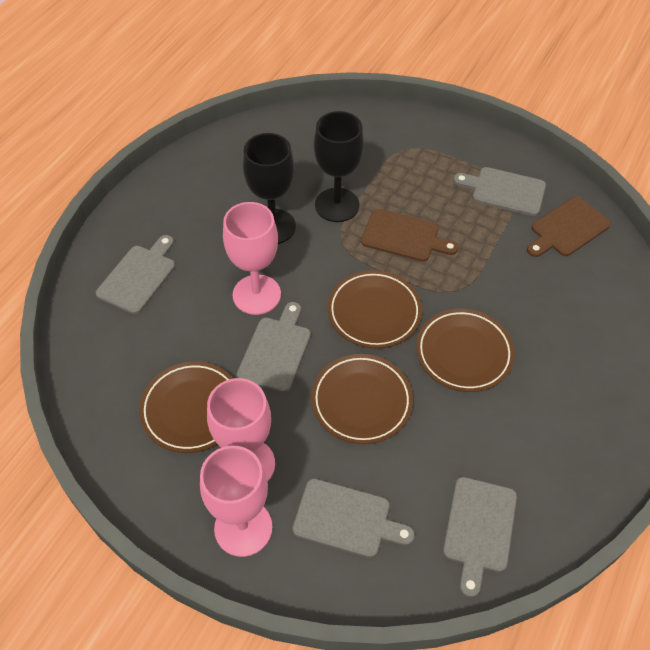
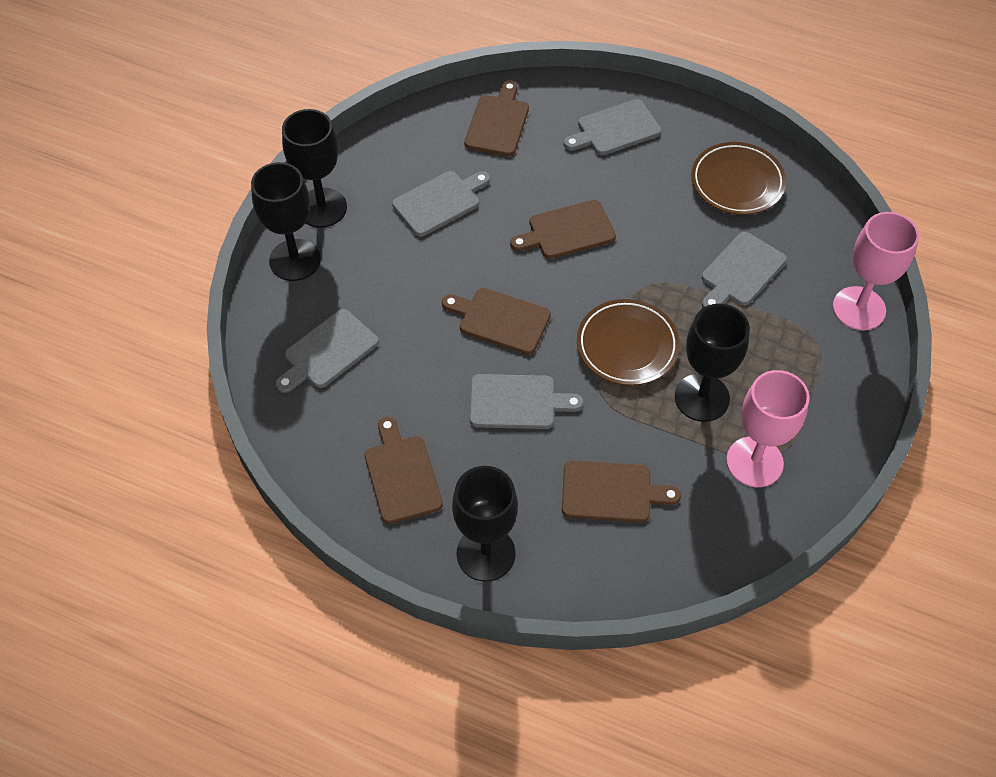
black goblet: 2 -> 4
brown cutting board: 2 -> 5
brown plate: 4 -> 2
pink goblet: 3 -> 2

